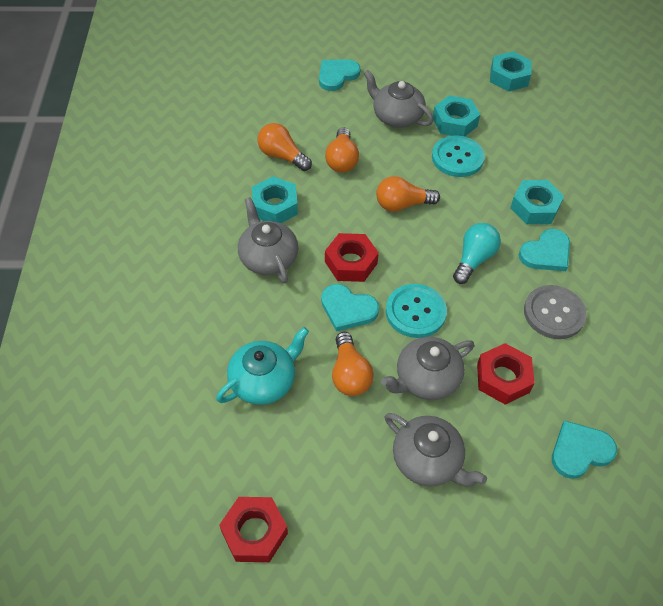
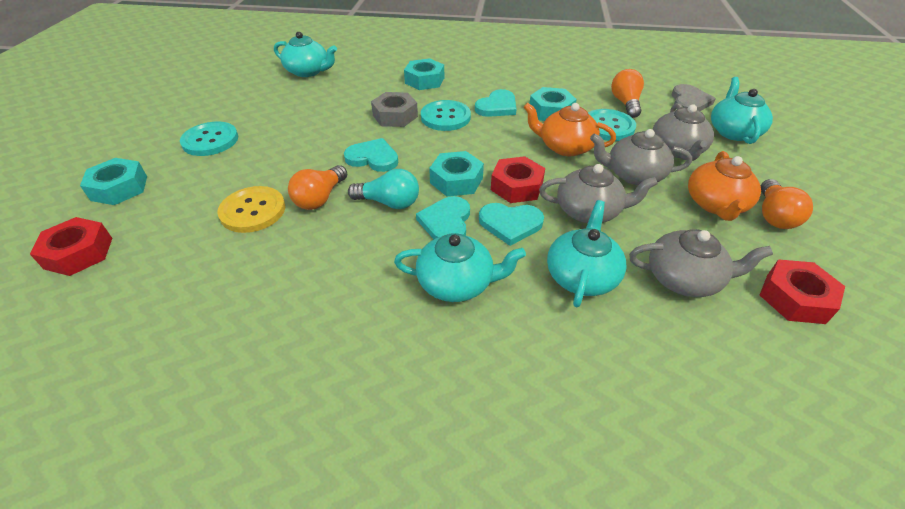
grey button: 1 -> 0
grey heart: 0 -> 1
grey nut: 0 -> 1
orange light bulb: 4 -> 3
orange teapot: 0 -> 2
turquoise button: 2 -> 3
turquoise teapot: 1 -> 4
yellow button: 0 -> 1

